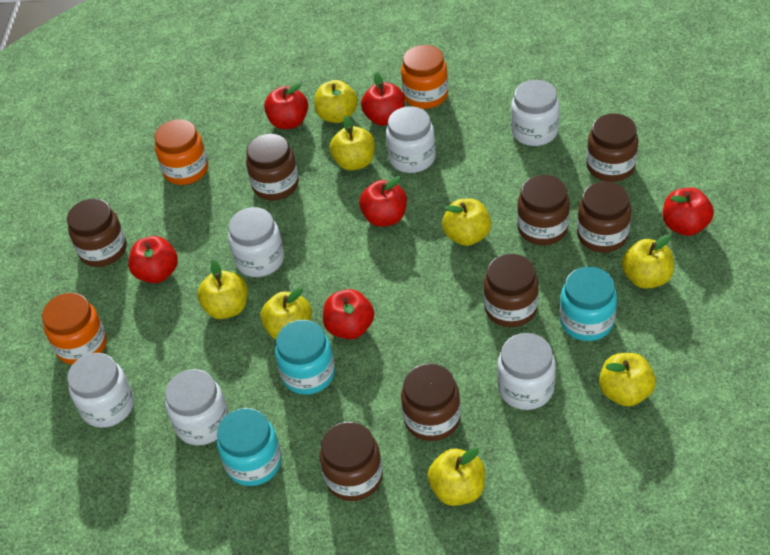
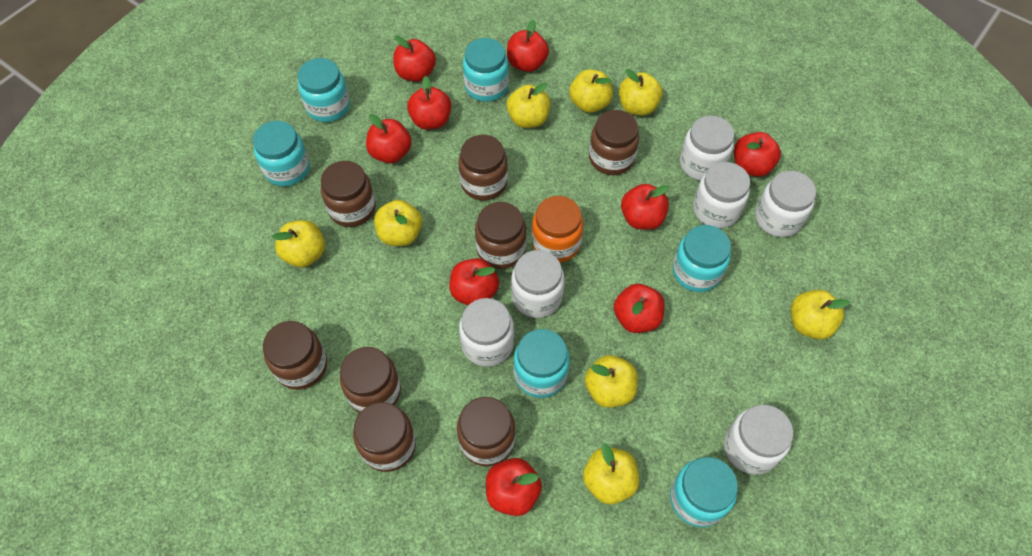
orange jar: 3 -> 1
red apple: 6 -> 9
turquoise jar: 3 -> 6

